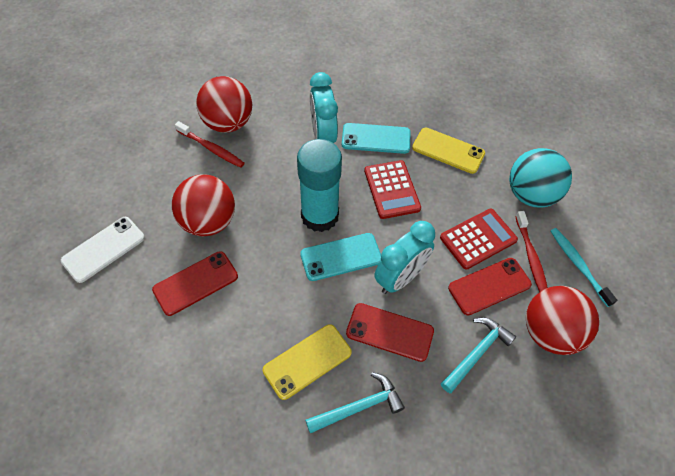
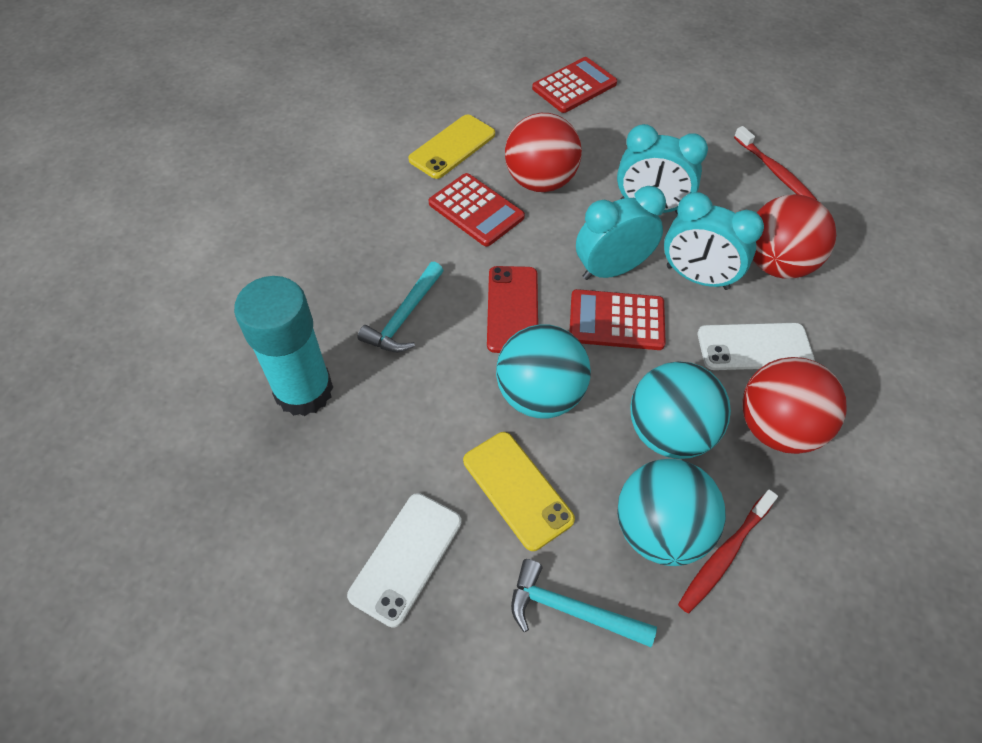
red calculator: 2 -> 3
red phone: 3 -> 1
turquoise ball: 1 -> 3
turquoise clock: 2 -> 3
turquoise phone: 2 -> 0
turquoise toothbrush: 1 -> 0
white phone: 1 -> 2

